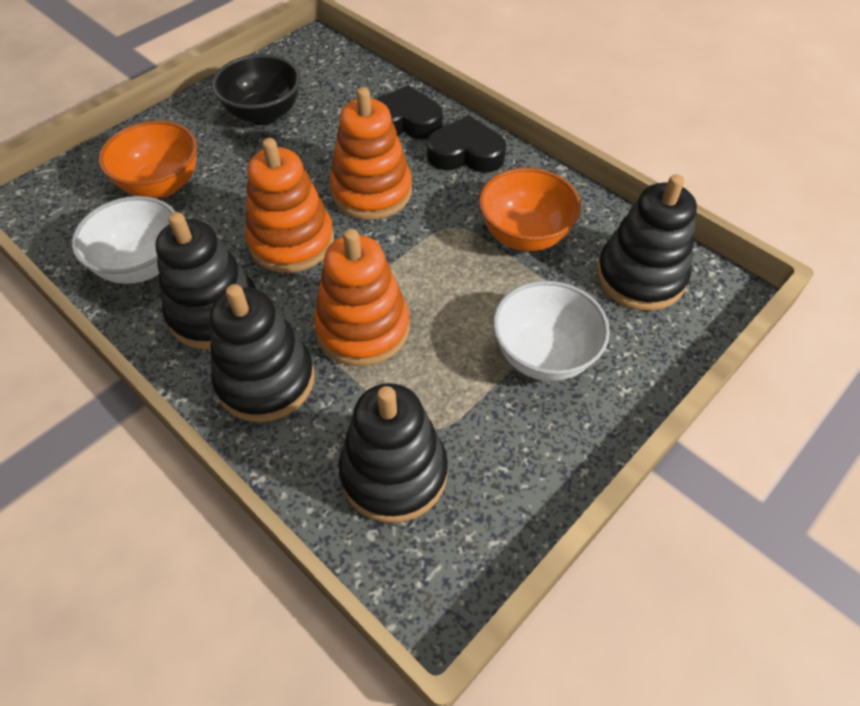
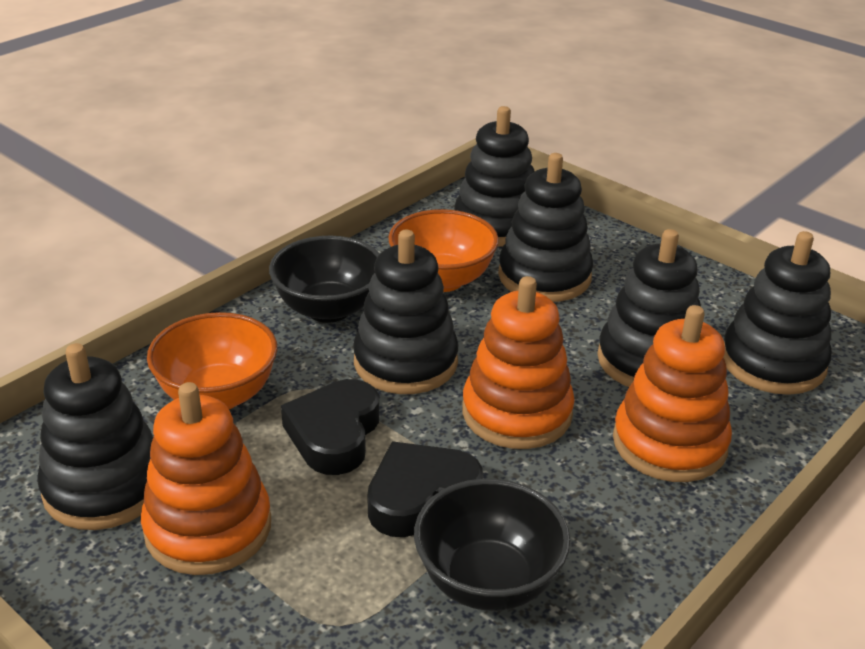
black bowl: 1 -> 2
black stacking toy: 4 -> 6
white bowl: 2 -> 0

